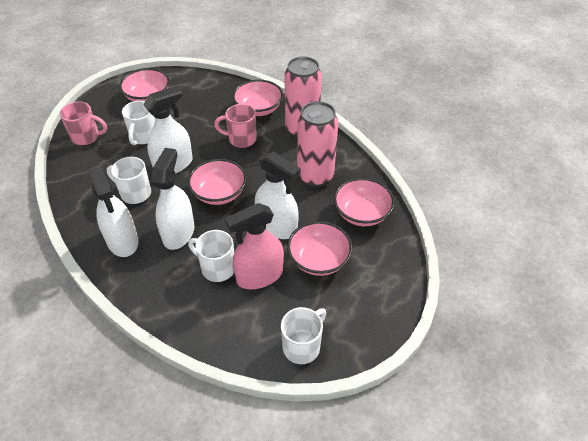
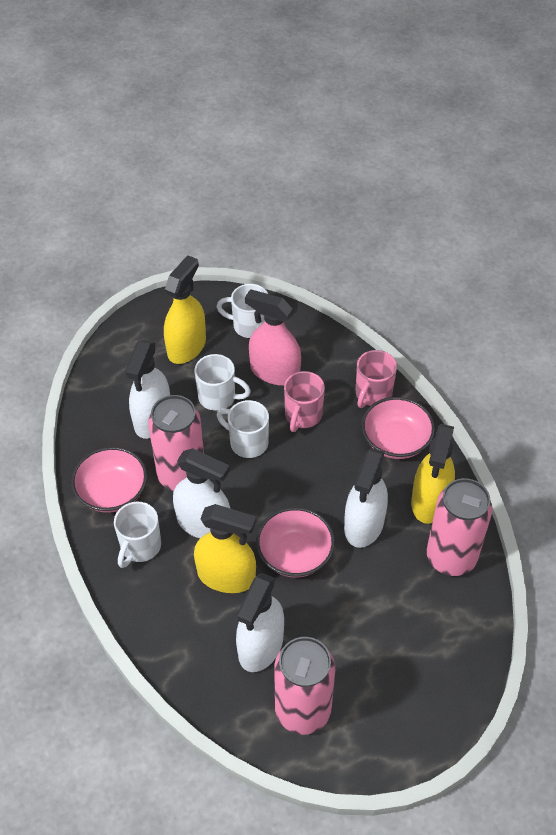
pink bowl: 5 -> 3
pink can: 2 -> 3
yellow spray bottle: 0 -> 3

